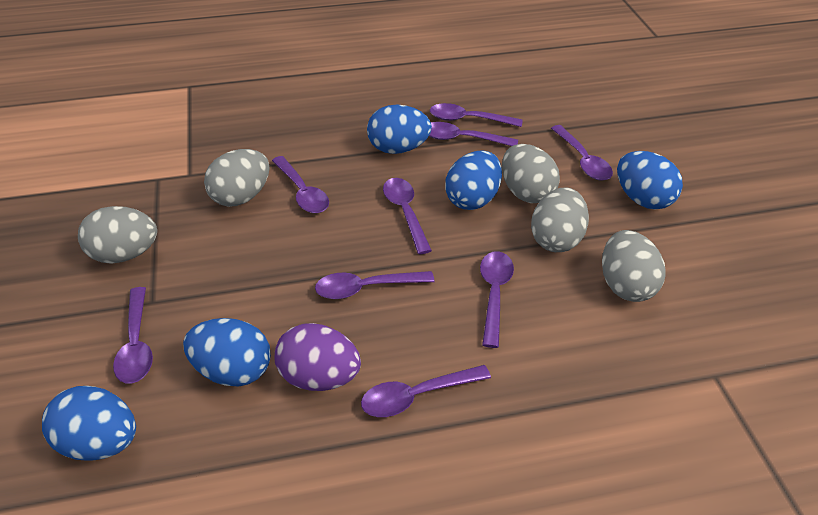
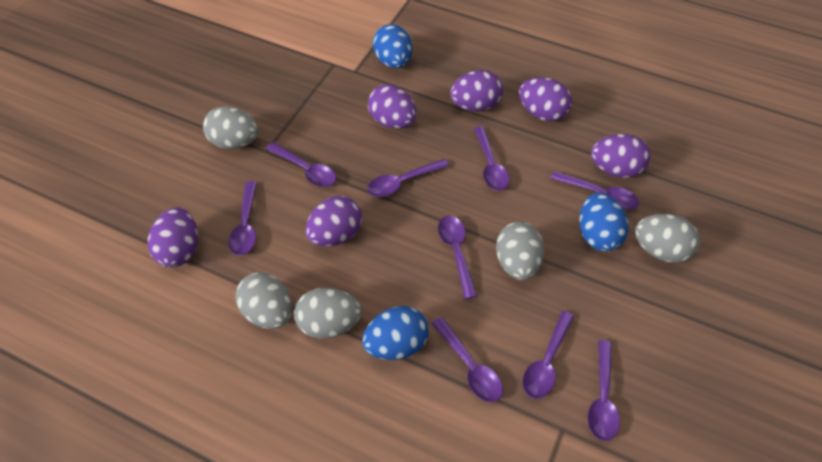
blue egg: 5 -> 3
purple egg: 1 -> 6

